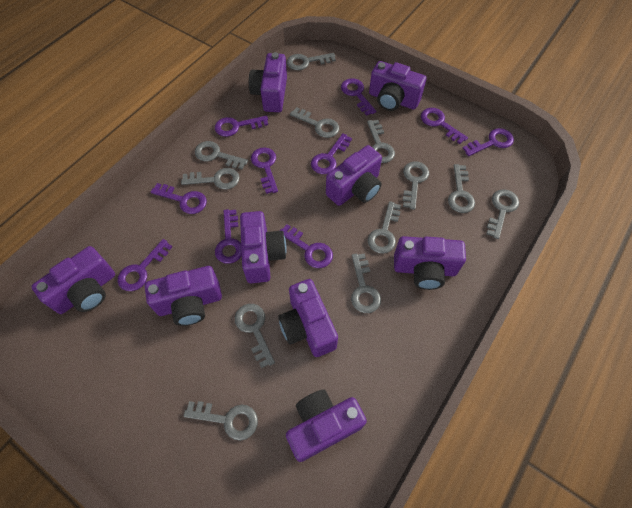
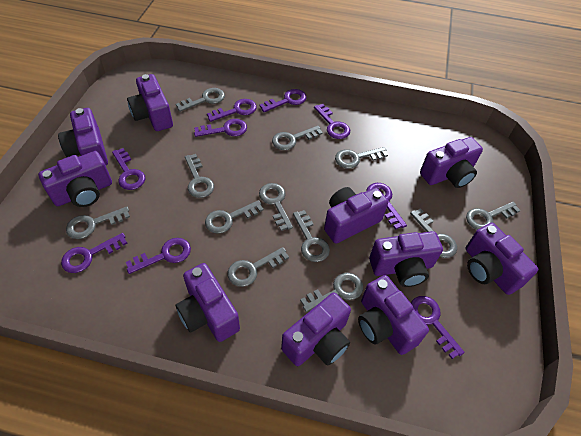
purple camera: 9 -> 10
purple key: 10 -> 9

